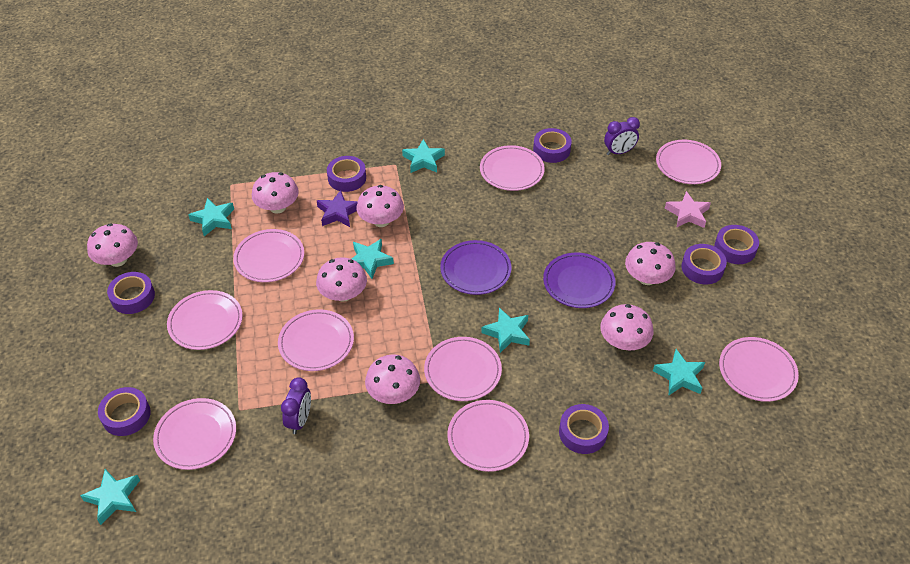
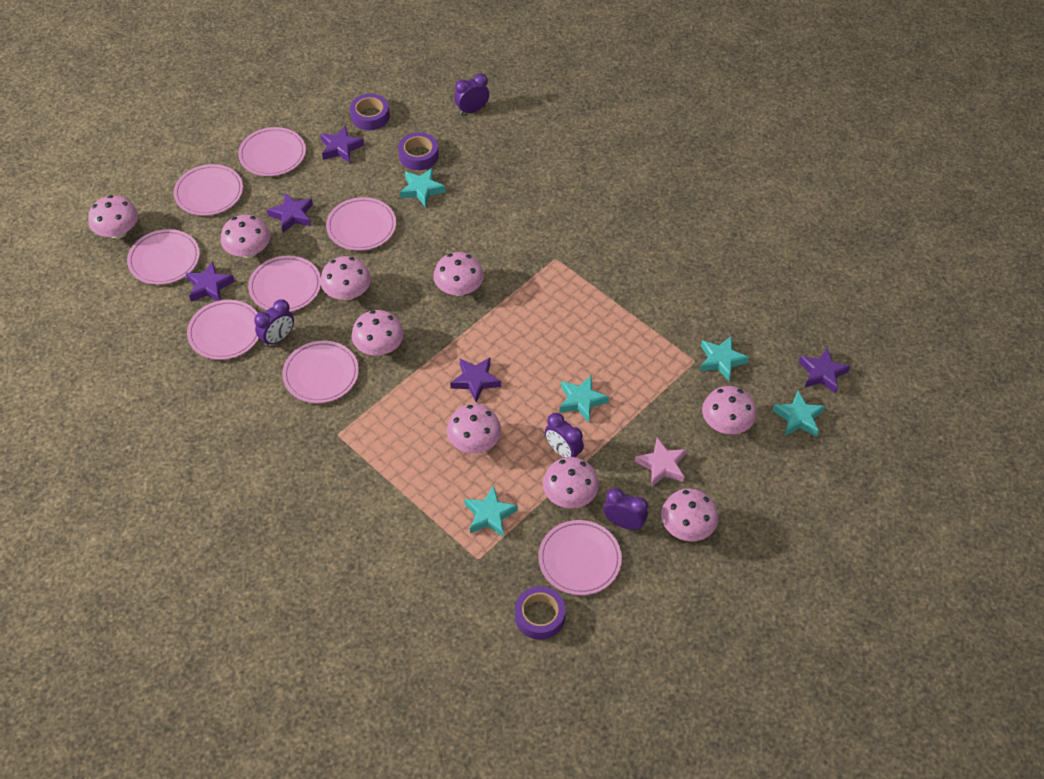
pink mushroom: 7 -> 9
pink plate: 9 -> 8
purple clock: 2 -> 4
purple plate: 2 -> 0
purple star: 1 -> 5
purple tape: 7 -> 3
turquoise star: 6 -> 5

